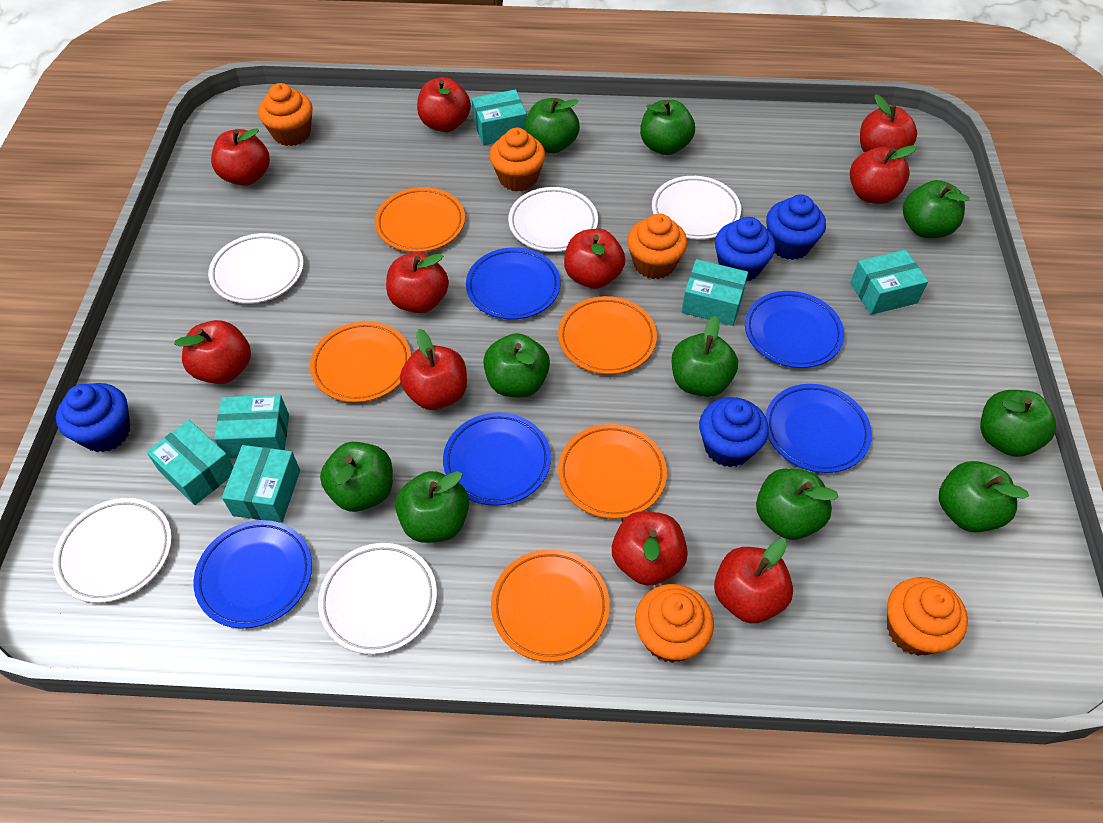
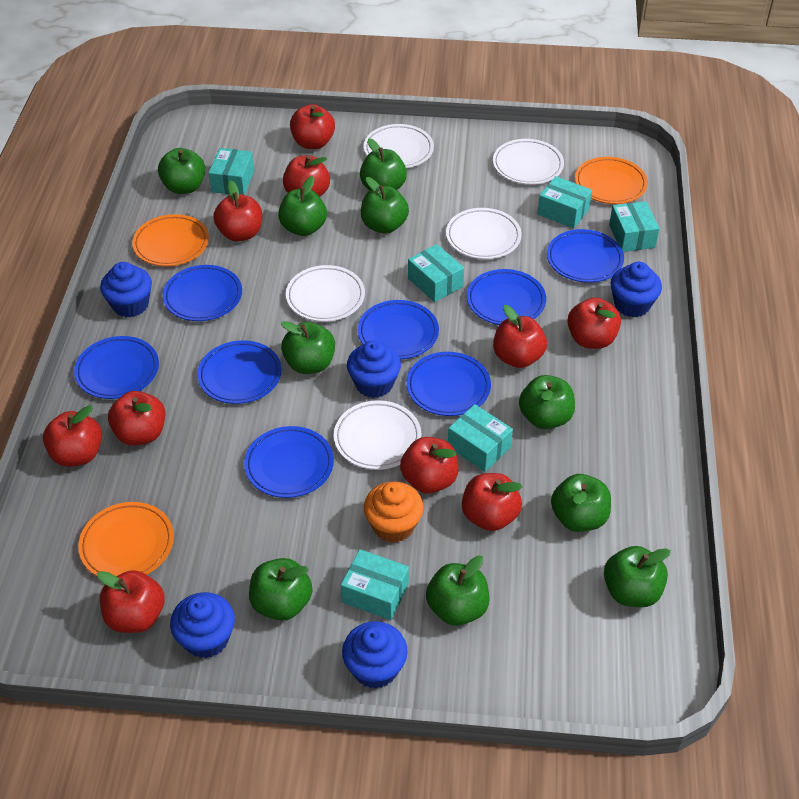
blue cupcake: 4 -> 5
blue plate: 5 -> 8
orange cupcake: 5 -> 1
orange plate: 5 -> 3

